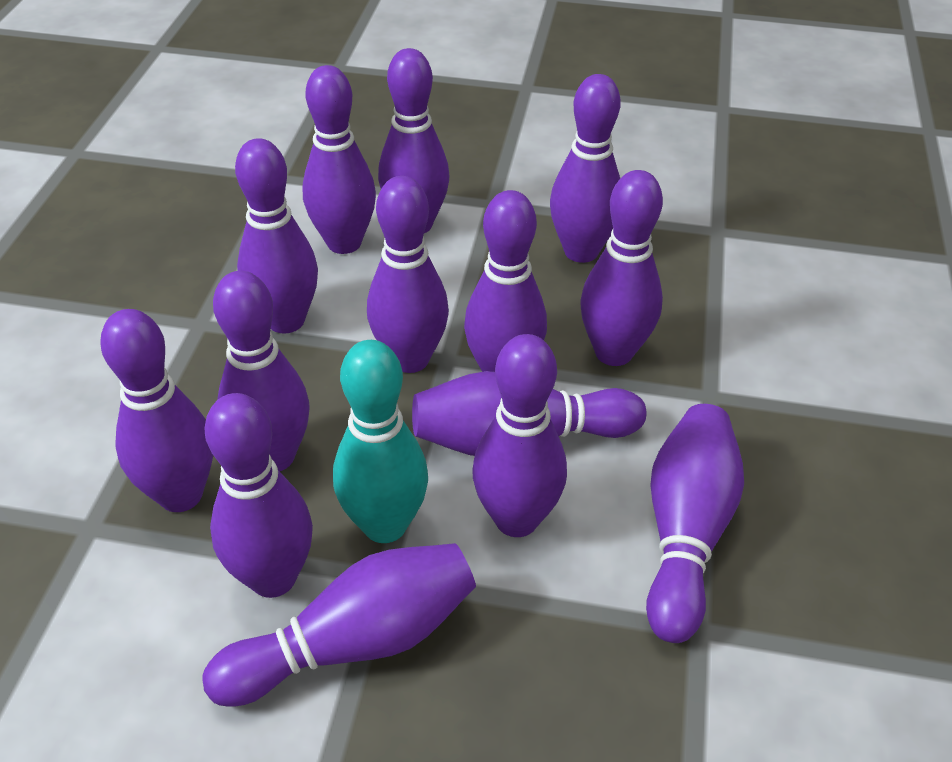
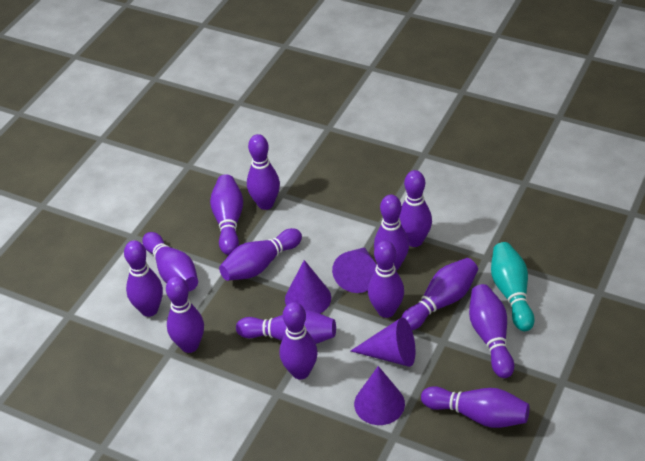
purple cone: 0 -> 4

